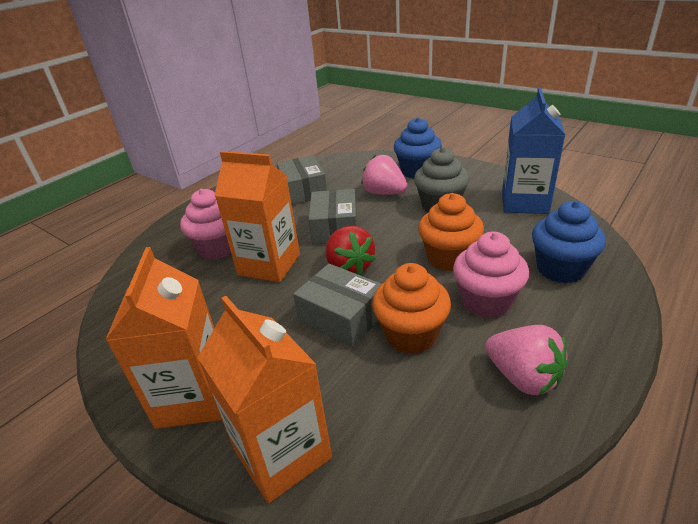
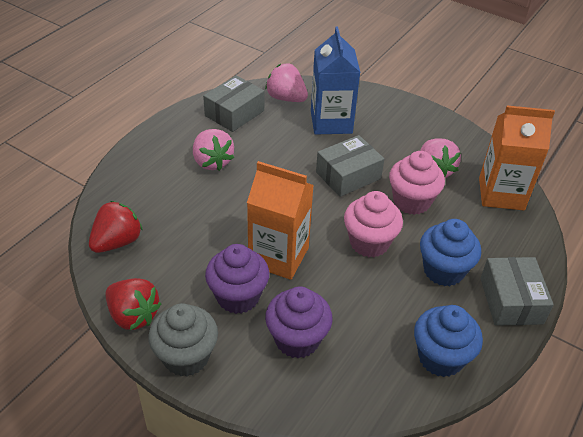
orange carton: 3 -> 2
orange cupcake: 2 -> 0
pink strawberry: 2 -> 3
purple cupcake: 0 -> 2
red strawberry: 1 -> 2

